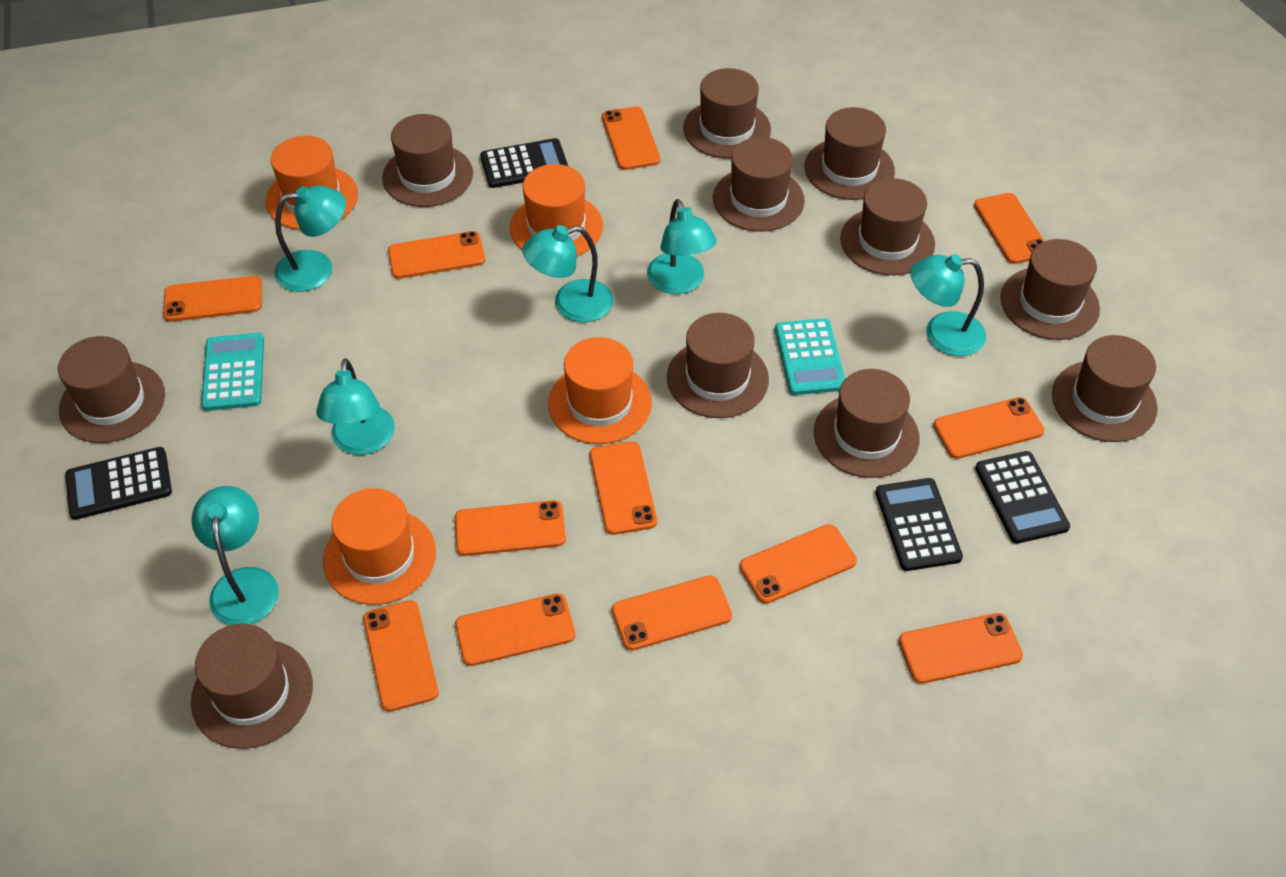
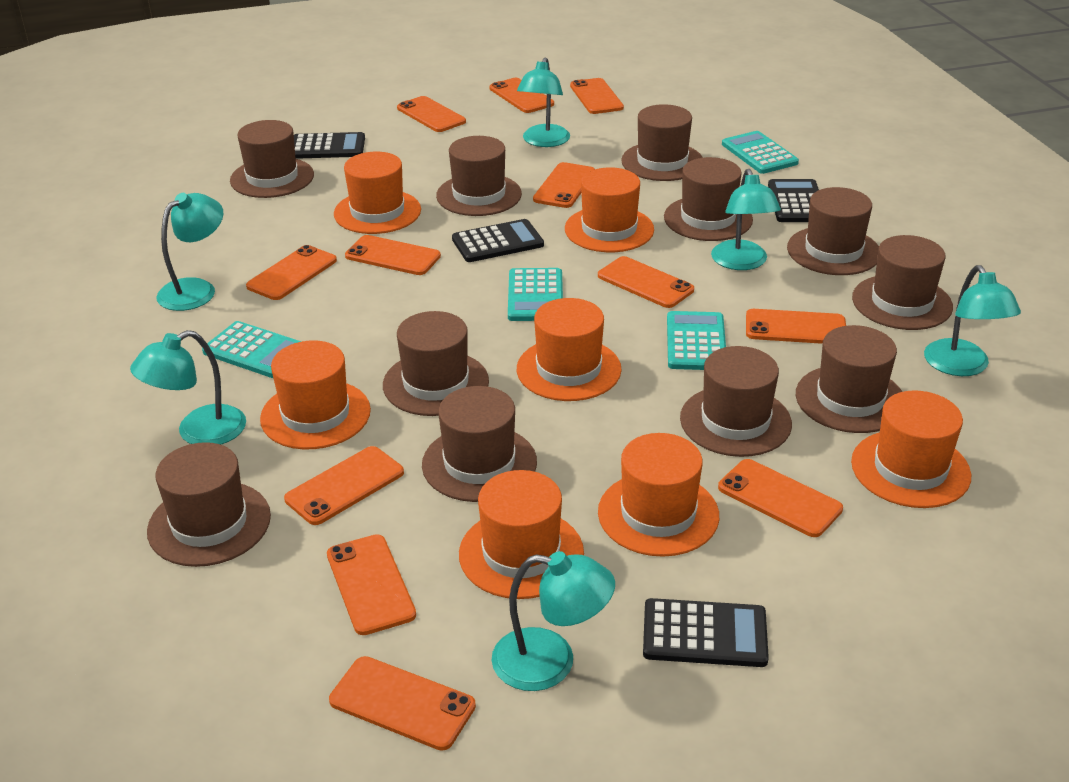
orange hat: 4 -> 7
turquoise calculator: 2 -> 4

